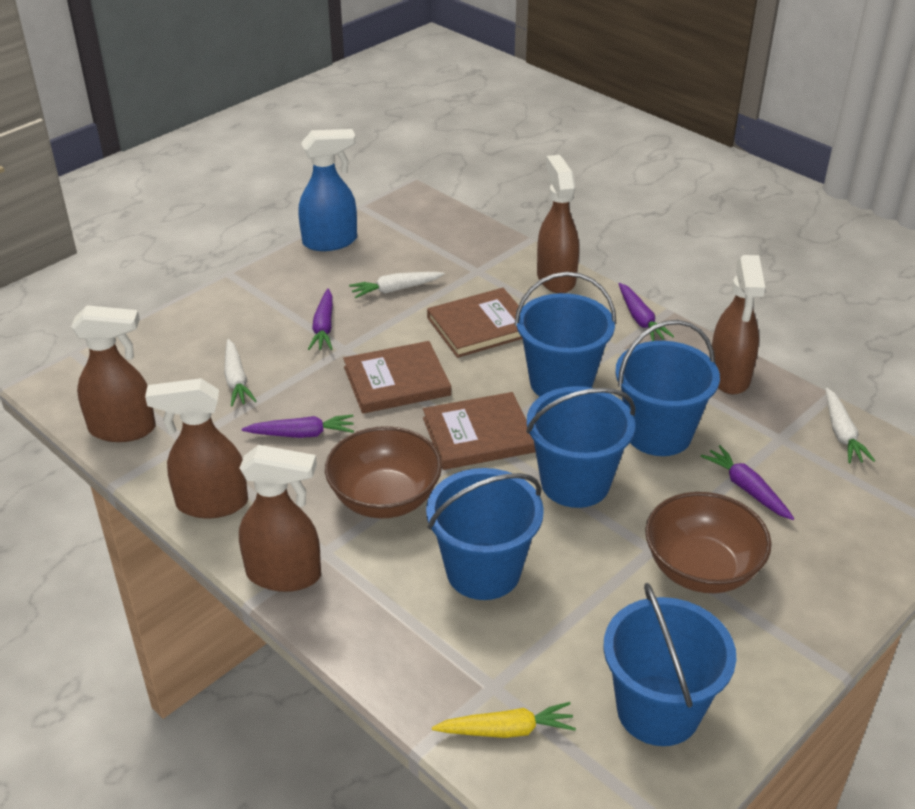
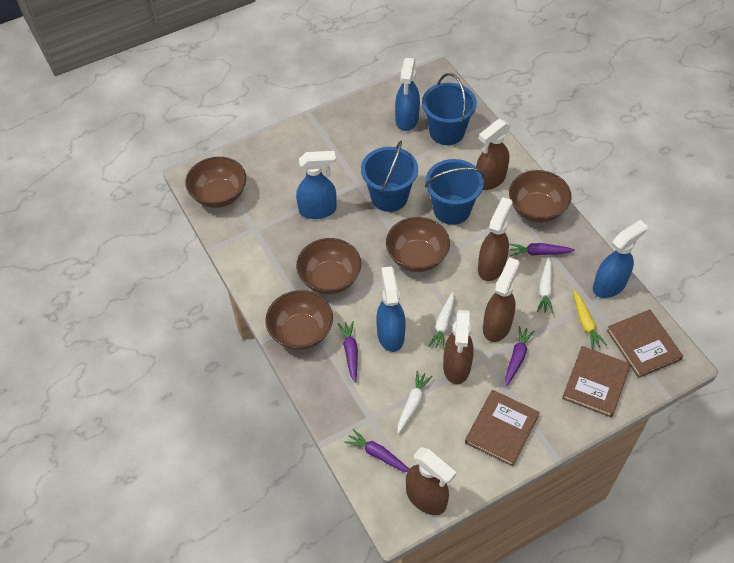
blue bucket: 5 -> 3
blue spray bottle: 1 -> 4
brown bowl: 2 -> 5

